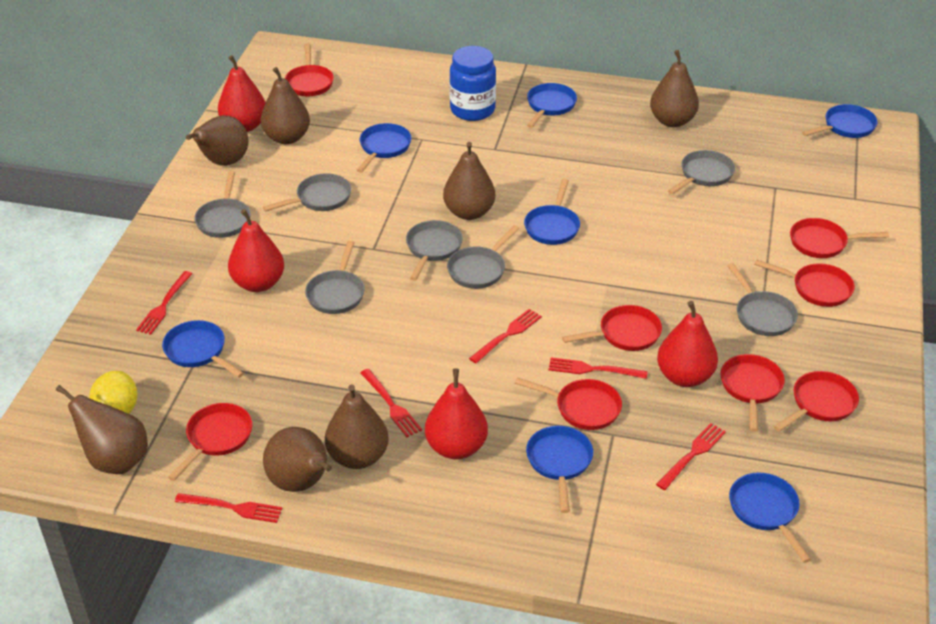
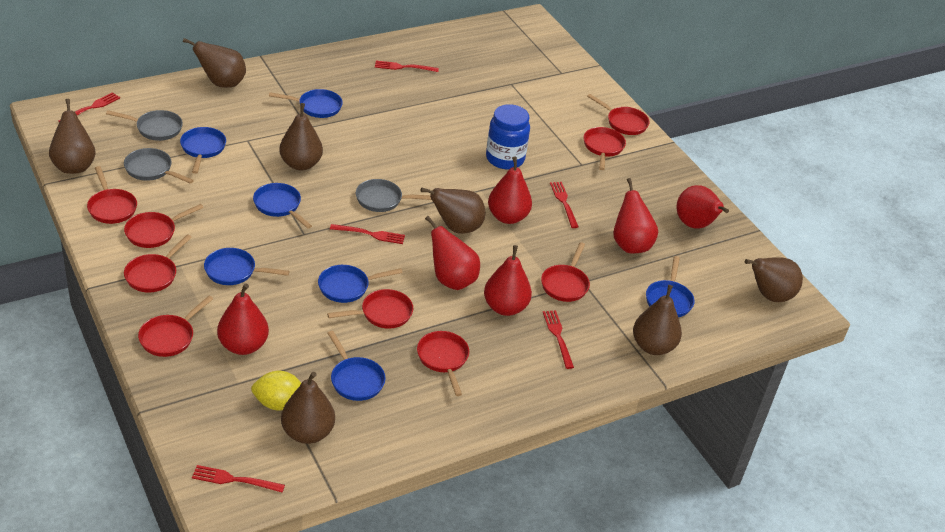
grey pan: 7 -> 3
red pan: 8 -> 9
red pear: 4 -> 6

